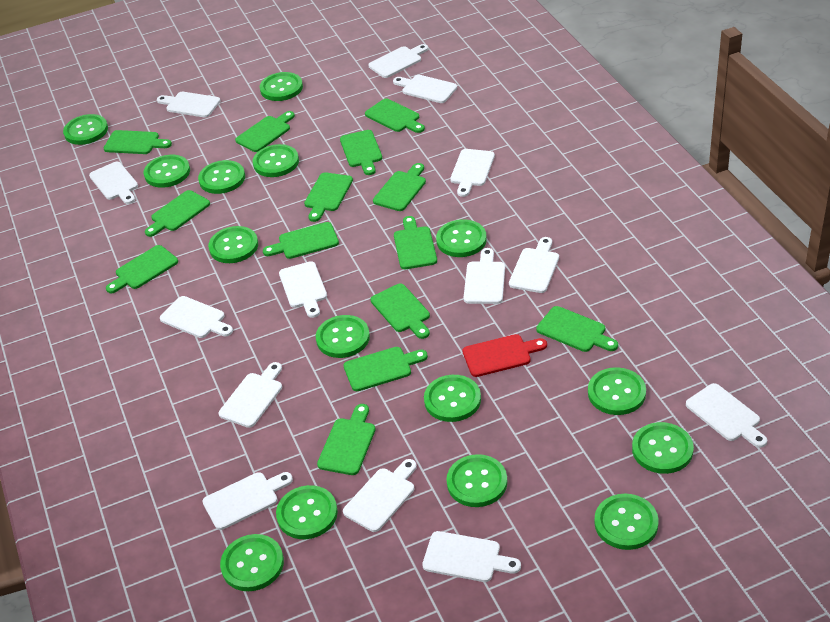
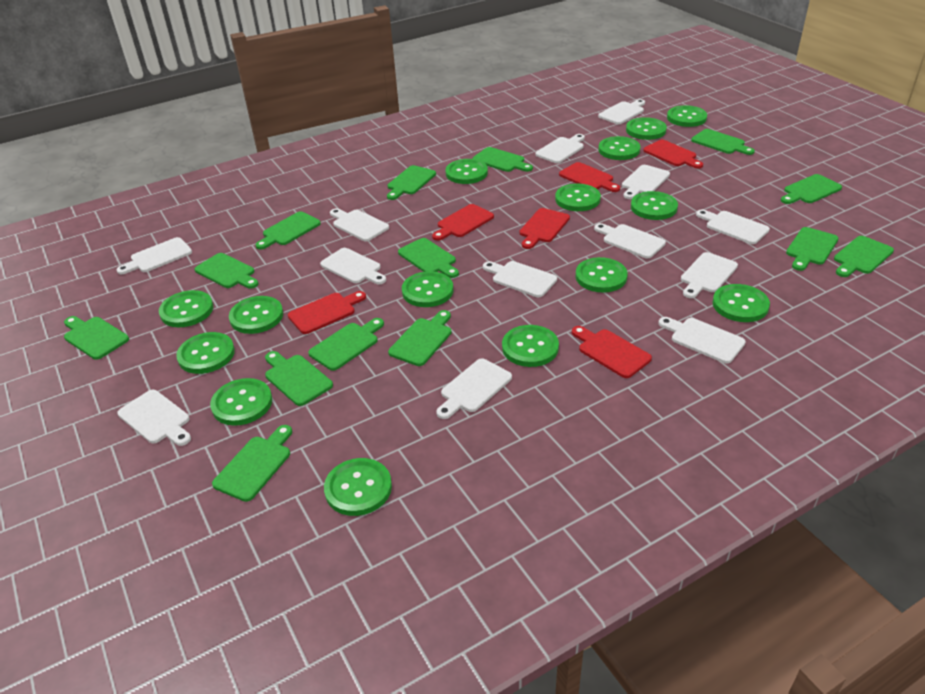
red cutting board: 1 -> 6
white cutting board: 14 -> 13

